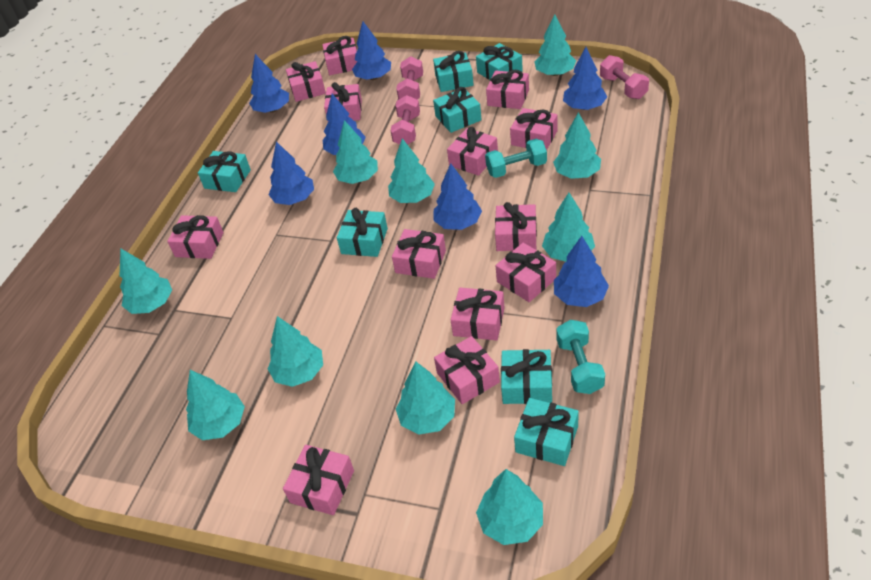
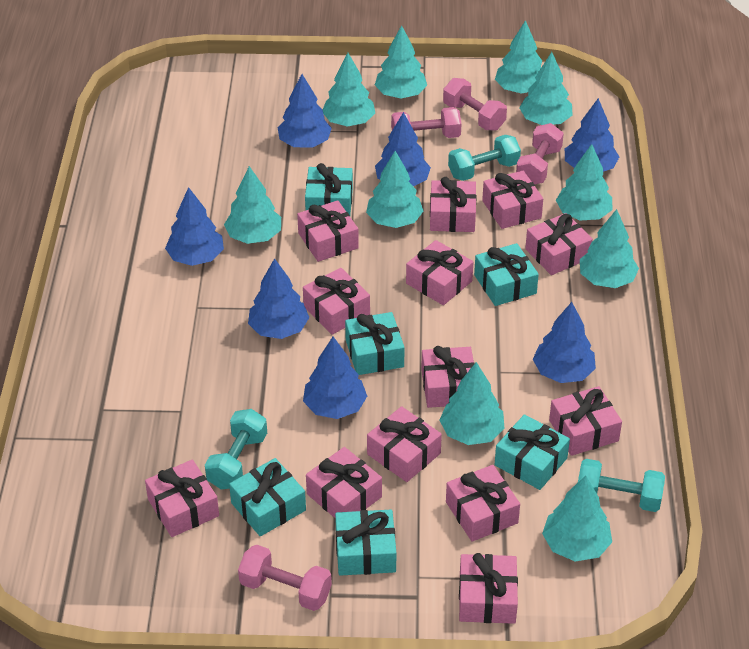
pink dumbbell: 3 -> 4
turquoise dumbbell: 2 -> 3
turquoise gift: 7 -> 6

